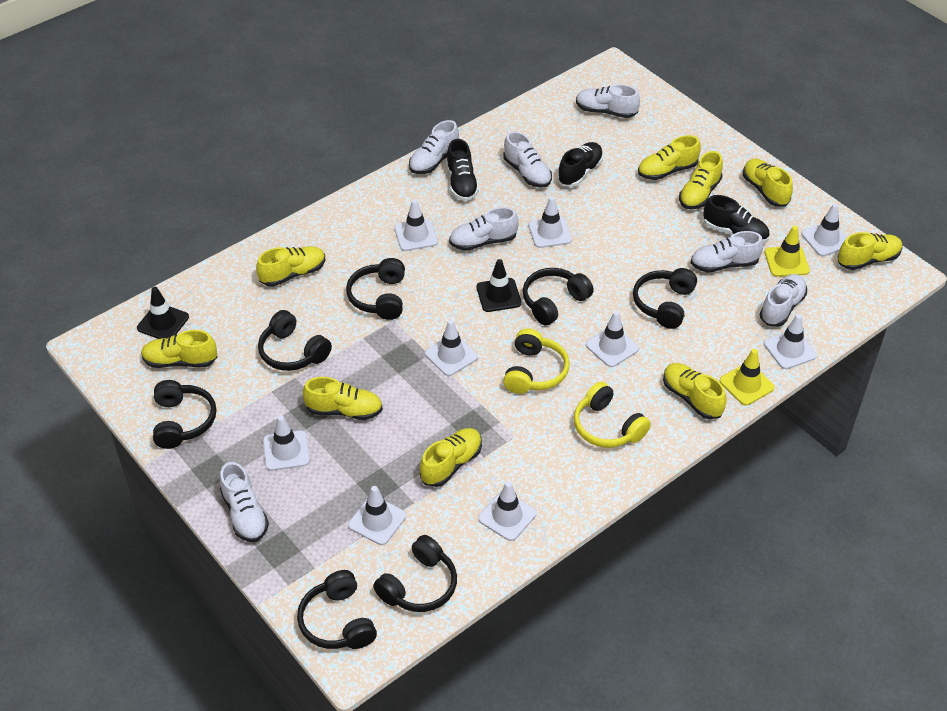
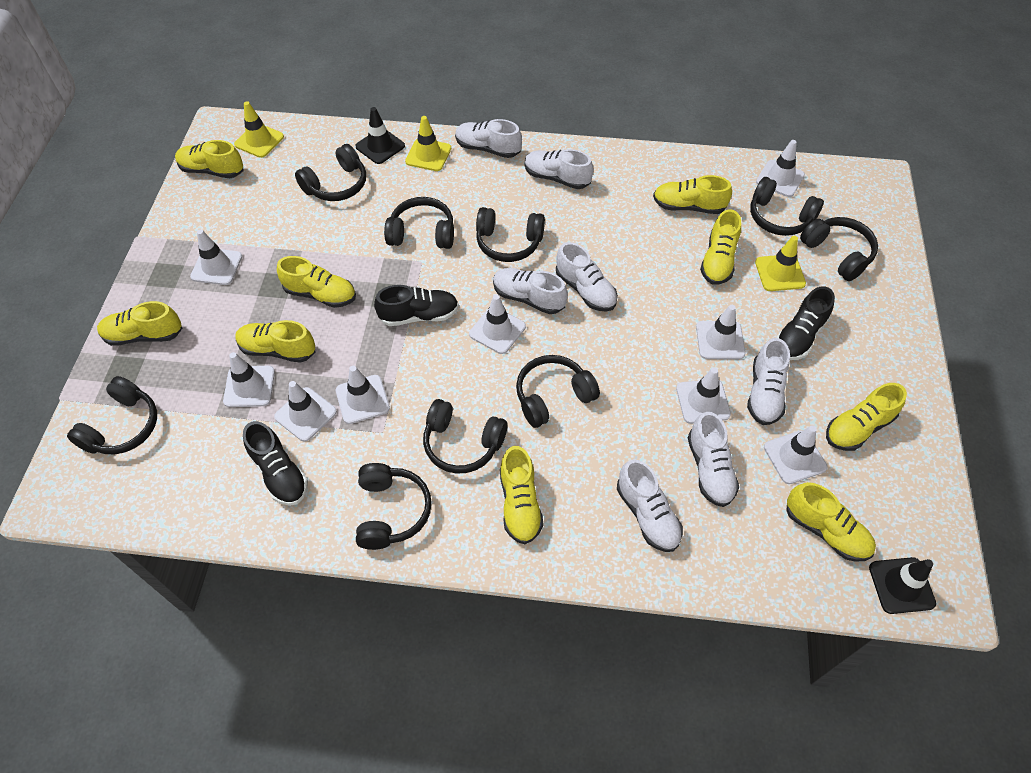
black headphones: 7 -> 9
yellow headphones: 2 -> 0
yellow traffic cone: 2 -> 3

